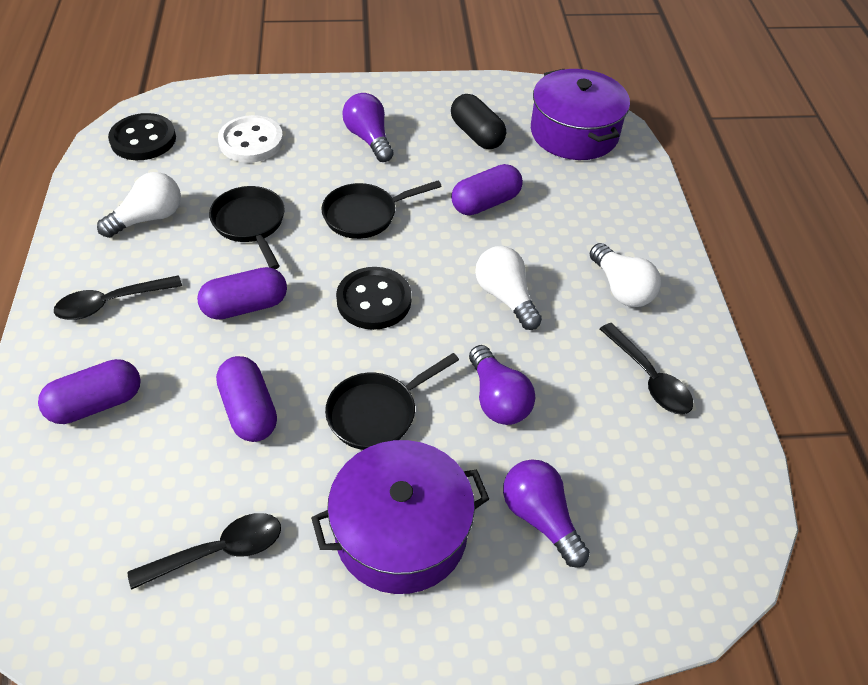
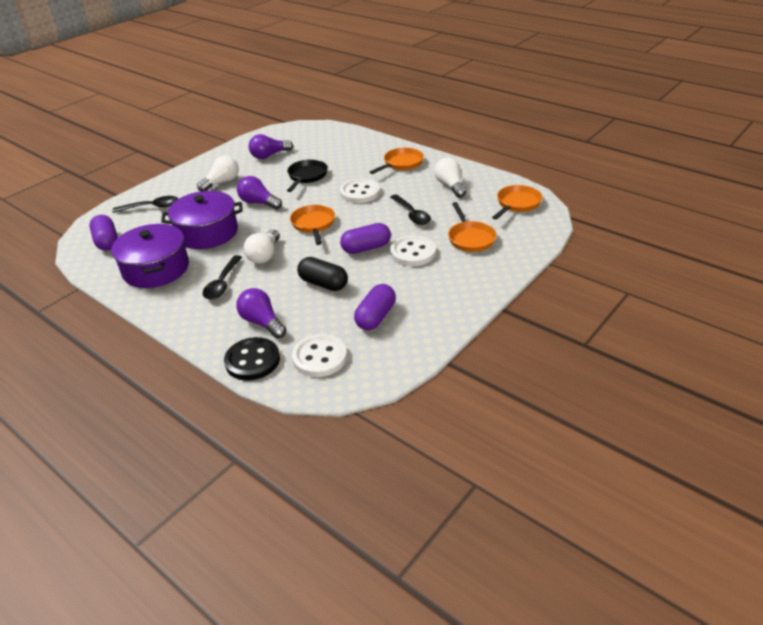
black button: 2 -> 1
black pan: 3 -> 1
orange pan: 0 -> 4
purple capsule: 4 -> 3
white button: 1 -> 3

